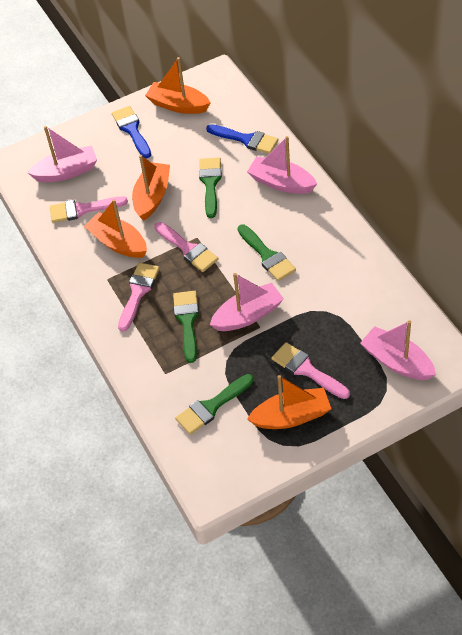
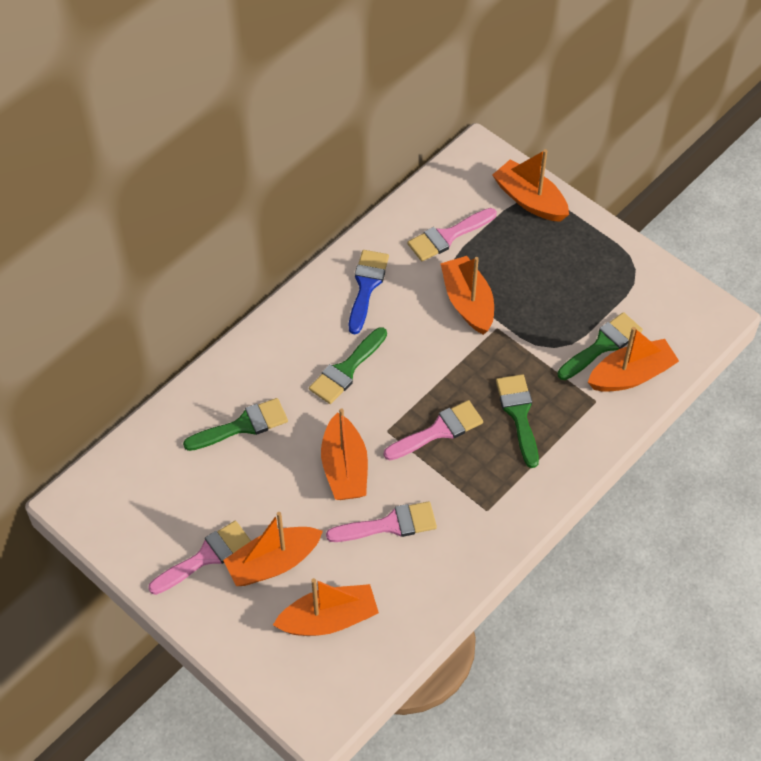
blue brush: 2 -> 1
orange boat: 4 -> 6
pink boat: 4 -> 0

